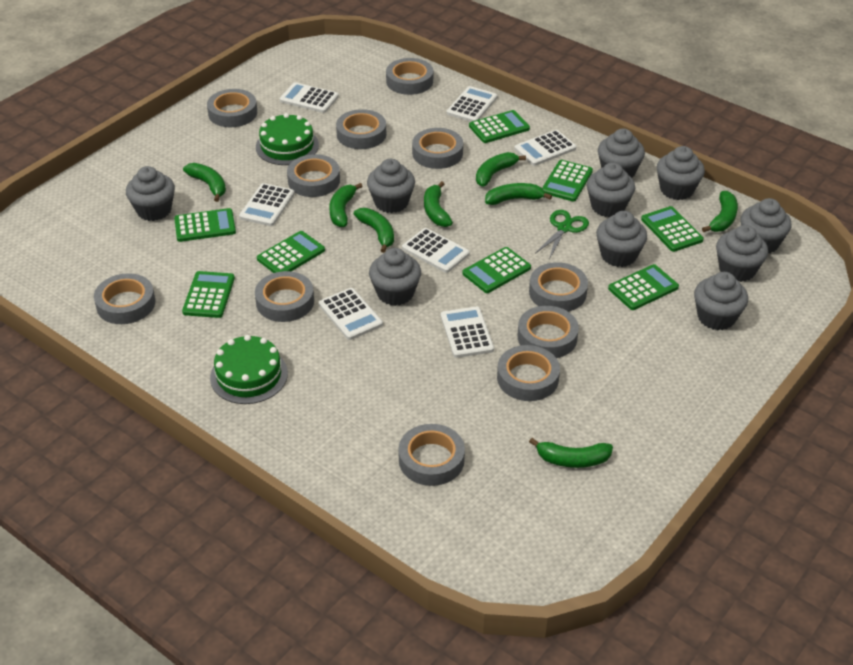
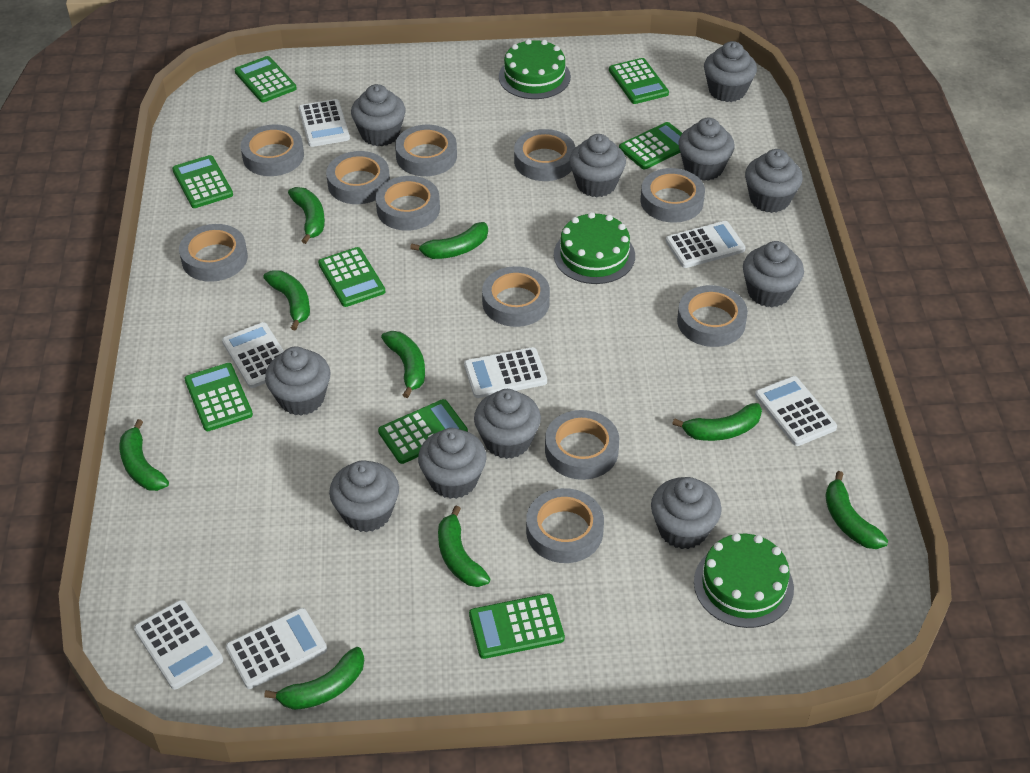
green banana: 8 -> 9
green cake: 2 -> 3
green scissors: 1 -> 0
grey cupcake: 10 -> 11

